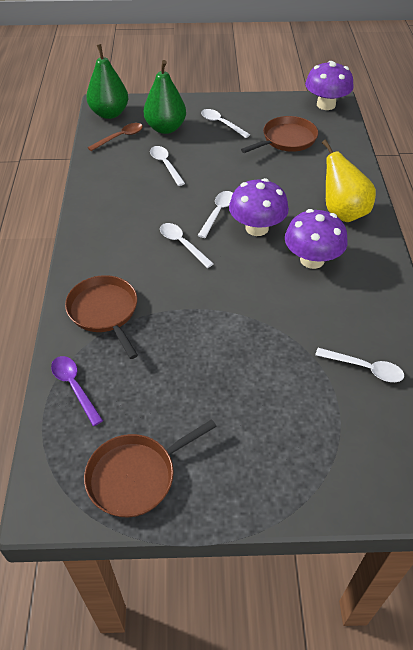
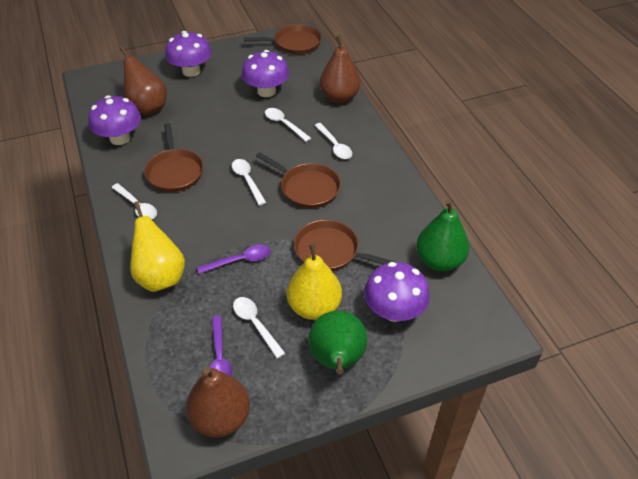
brown pan: 3 -> 4
brown pear: 0 -> 3
brown spoon: 1 -> 0
purple mushroom: 3 -> 4
purple spoon: 1 -> 2
yellow pear: 1 -> 2

